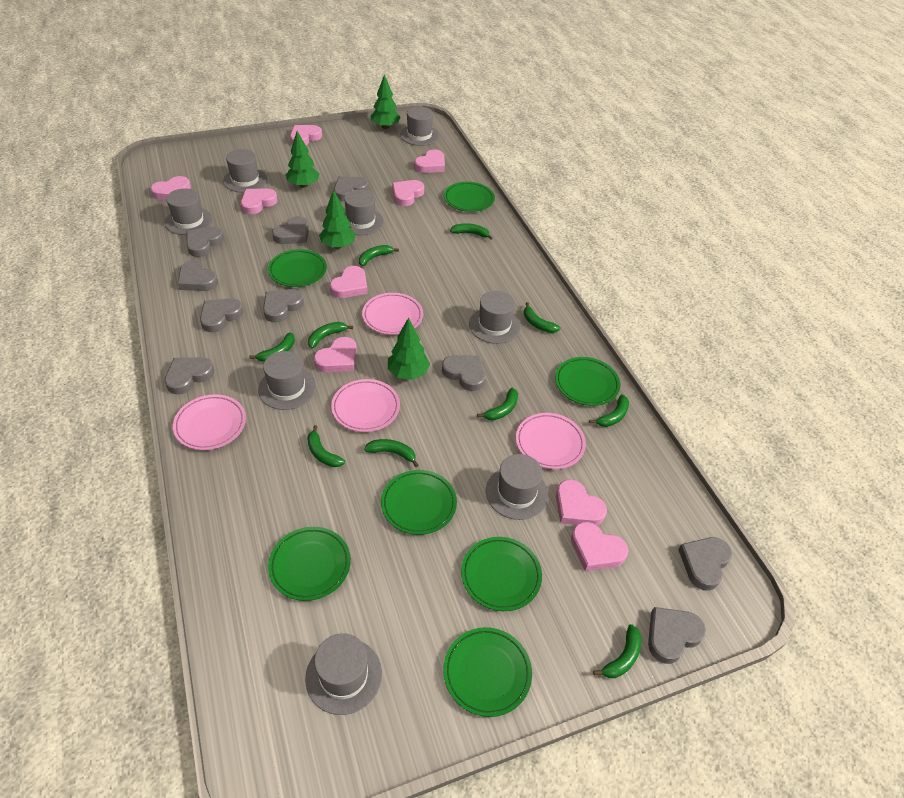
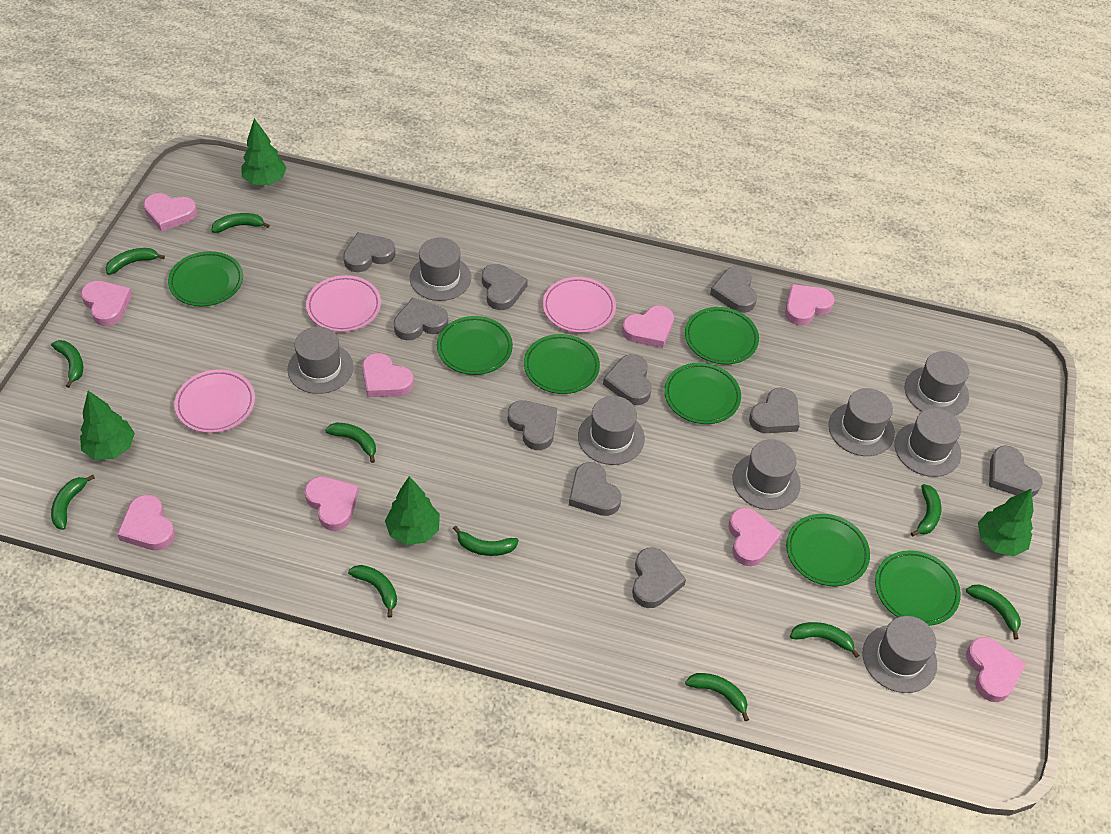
green banana: 10 -> 11
pink plate: 4 -> 3

